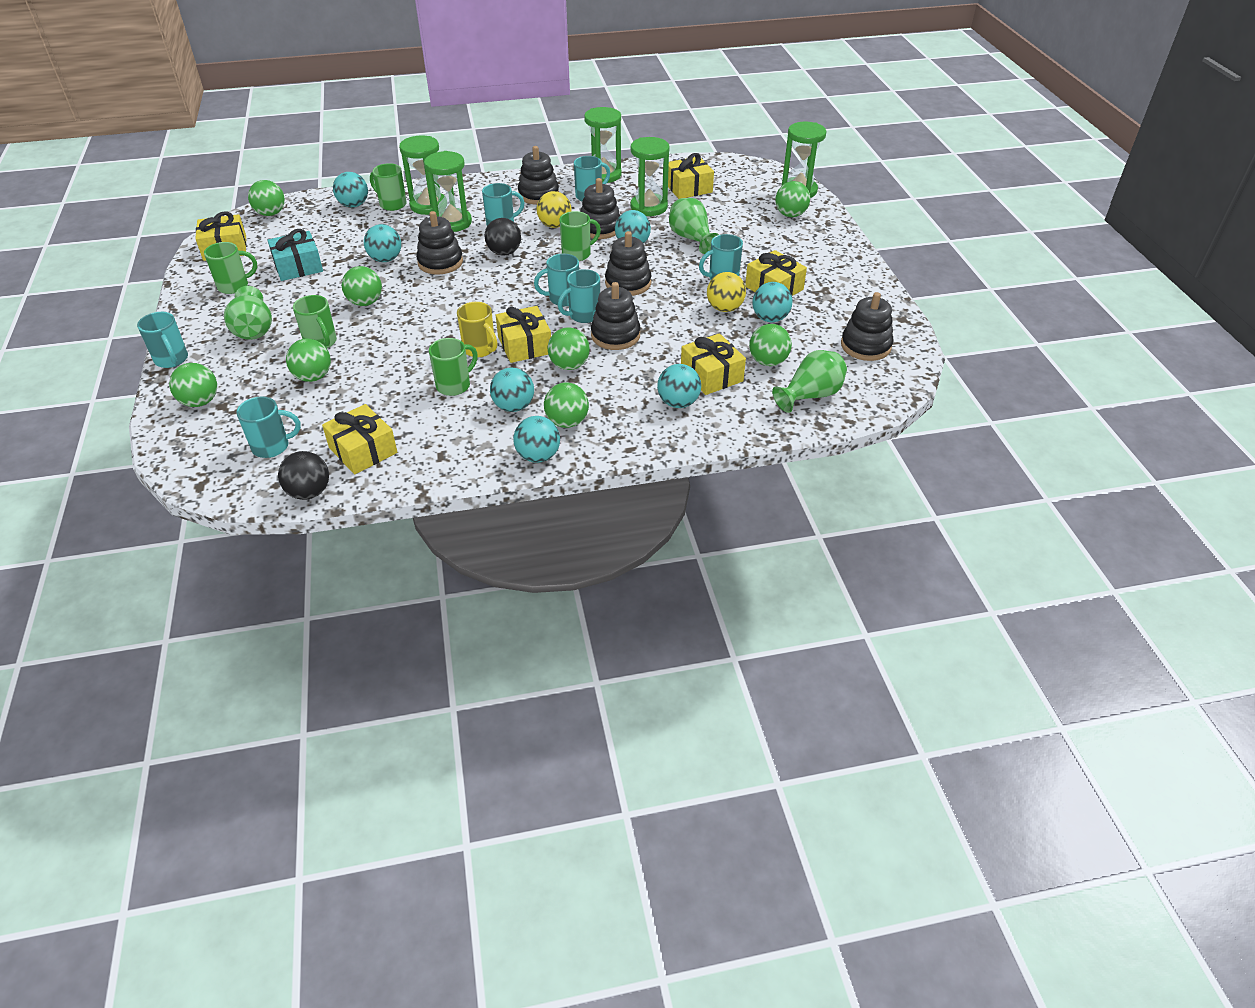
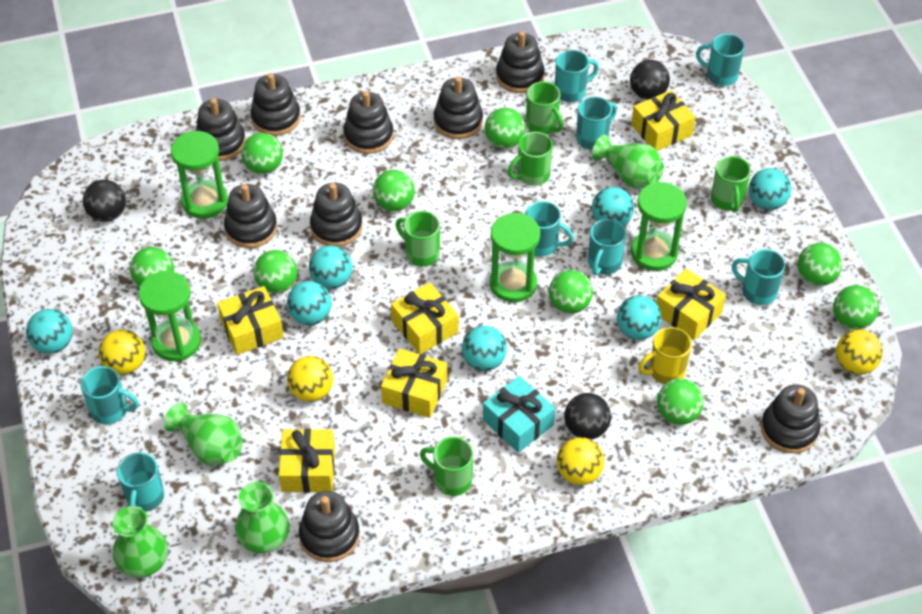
black ball: 2 -> 3
black stacking toy: 6 -> 9
green ball: 8 -> 9
green hourglass: 5 -> 4
green vase: 3 -> 4
turquoise mug: 7 -> 8
yellow ball: 2 -> 4

